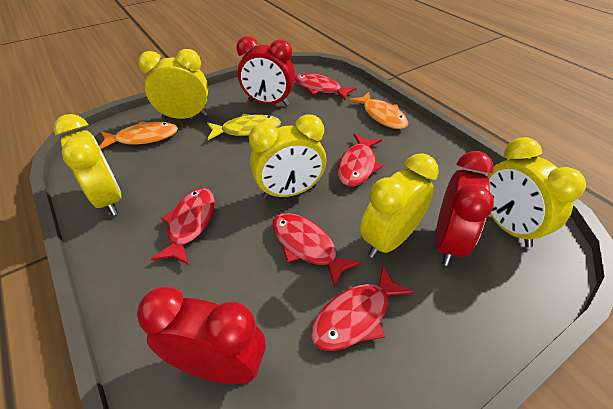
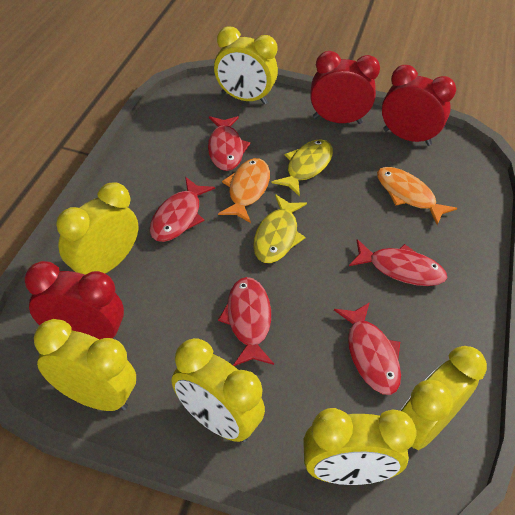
yellow clock: 5 -> 6
yellow fish: 1 -> 2

